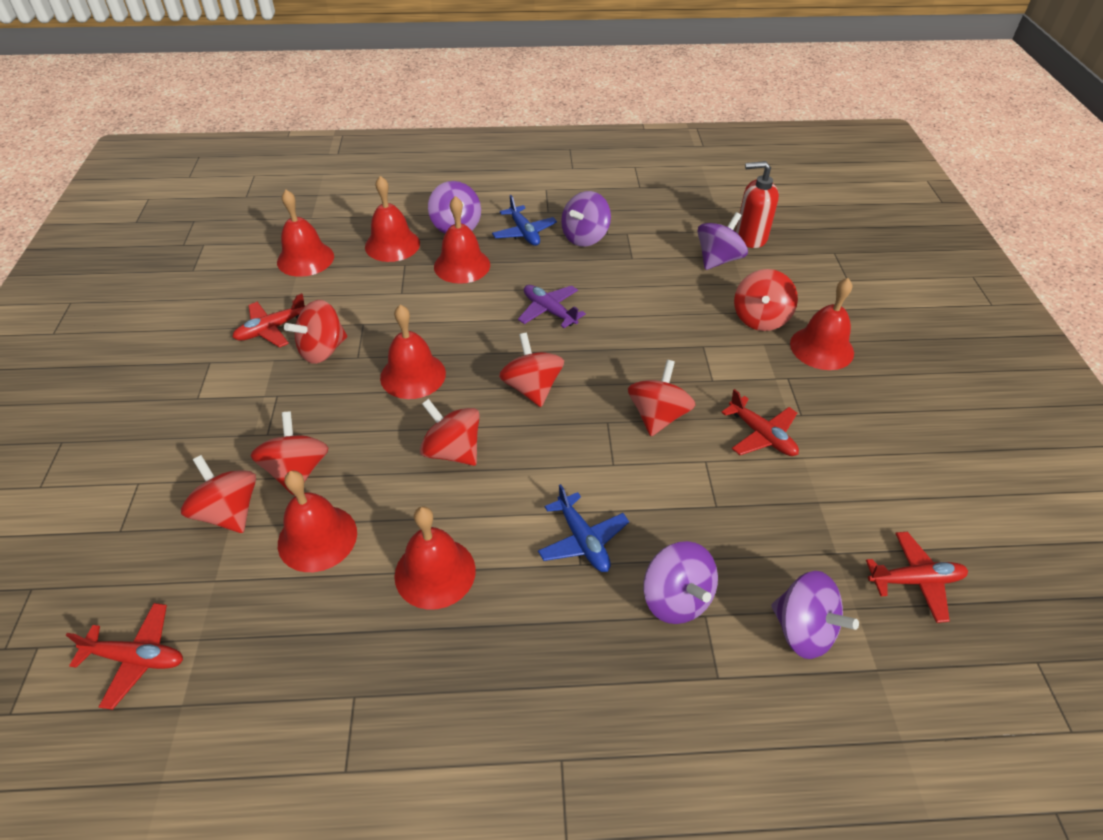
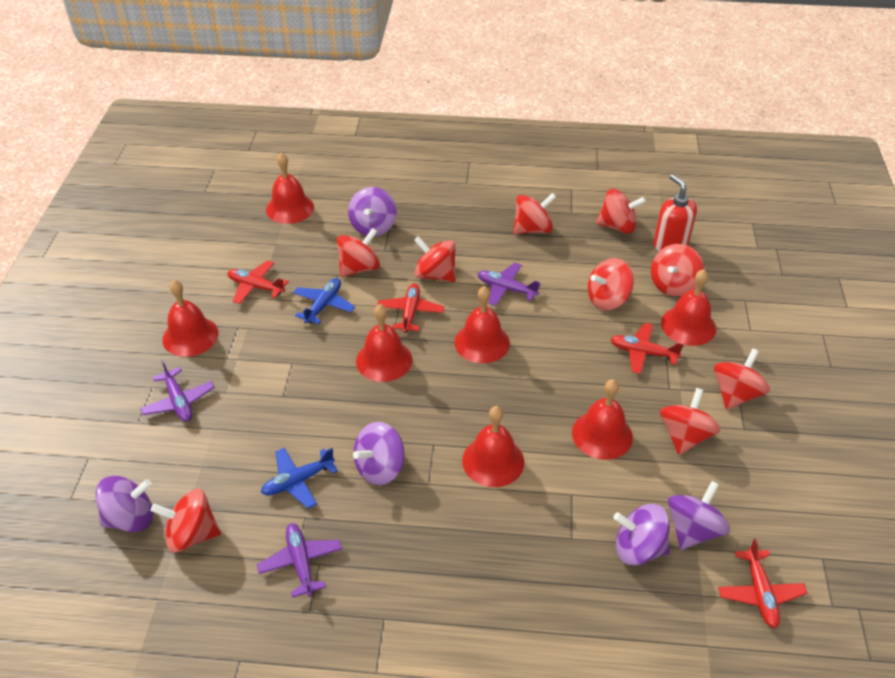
purple plane: 1 -> 3
red spinning top: 7 -> 9

